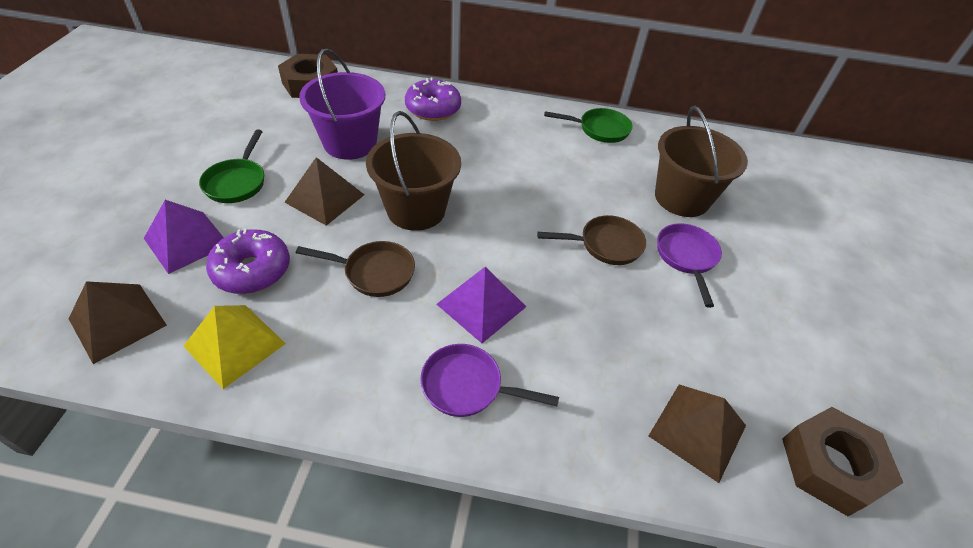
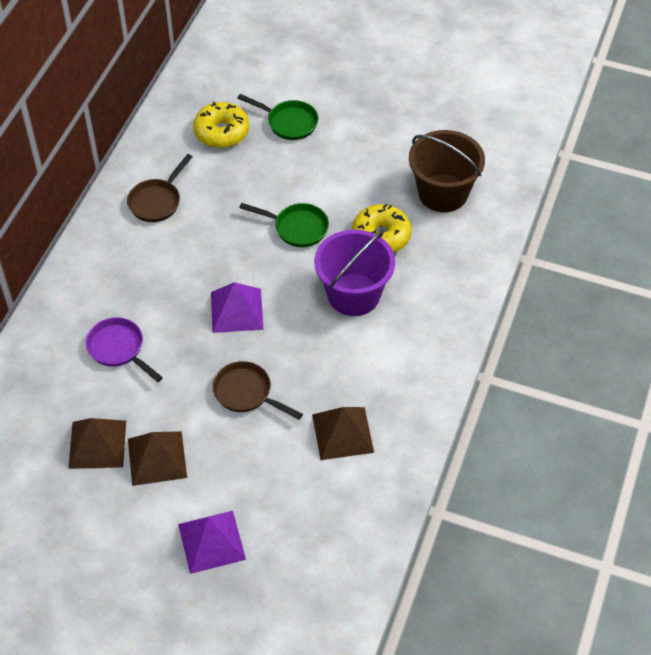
brown bucket: 2 -> 1
brown nut: 2 -> 0
purple donut: 2 -> 0
purple pan: 2 -> 1
yellow donut: 0 -> 2
yellow pyramid: 1 -> 0

